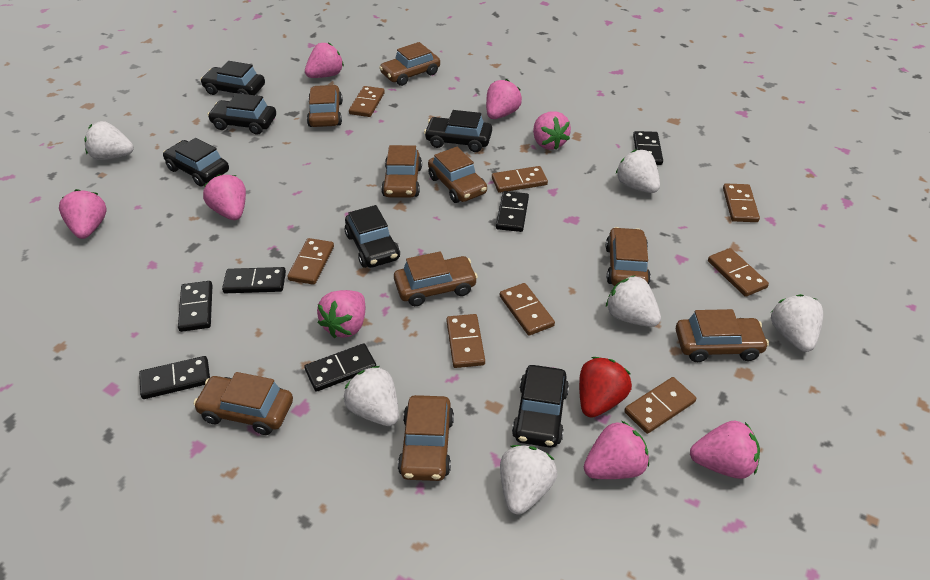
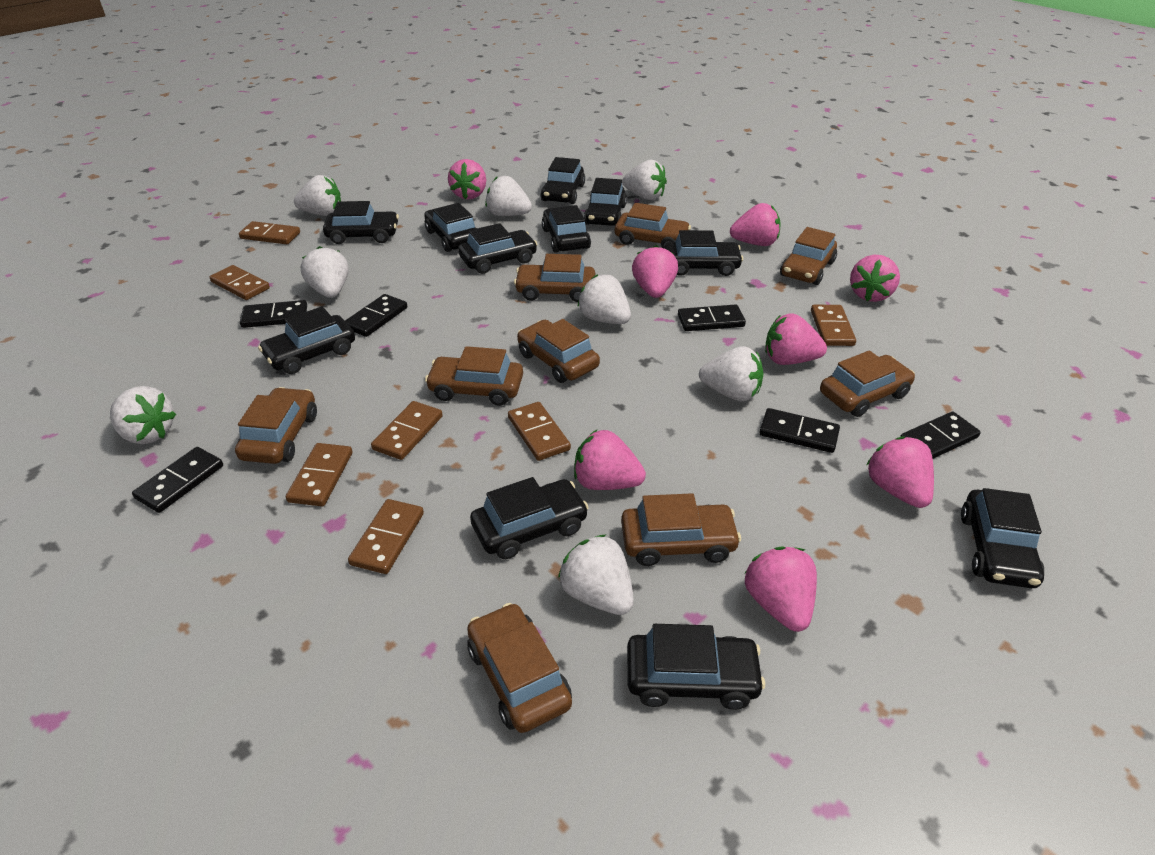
black car: 6 -> 11
brown domino: 8 -> 7
red strawberry: 1 -> 0
white strawberry: 6 -> 8

